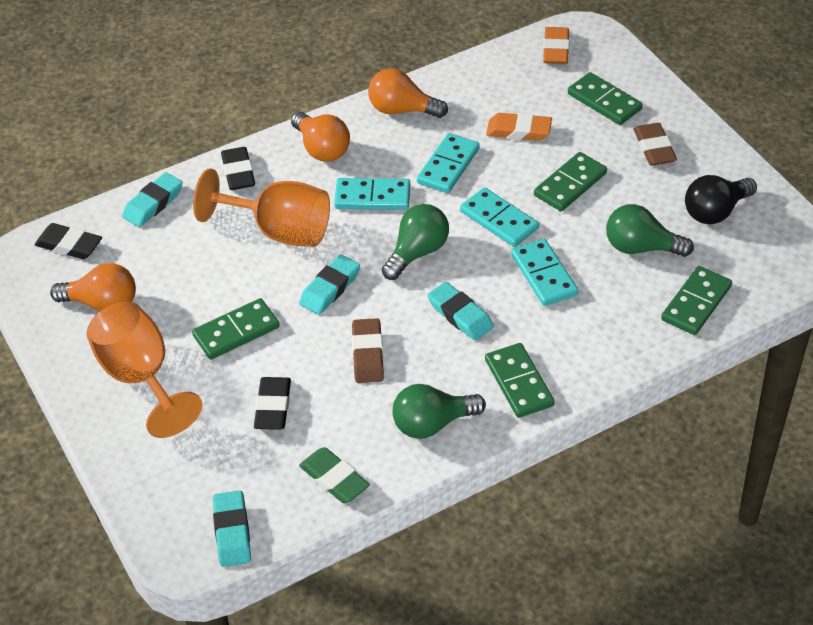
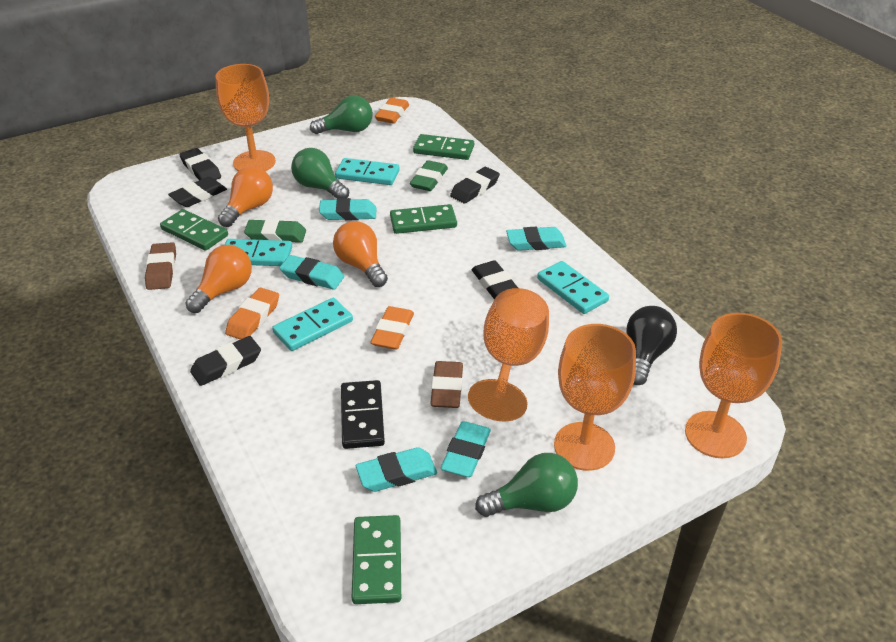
black domino: 0 -> 1
black eraser: 3 -> 5
green domino: 5 -> 4
green eraser: 1 -> 2
orange eraser: 2 -> 3
orange goblet: 2 -> 4
turquoise eraser: 4 -> 5

